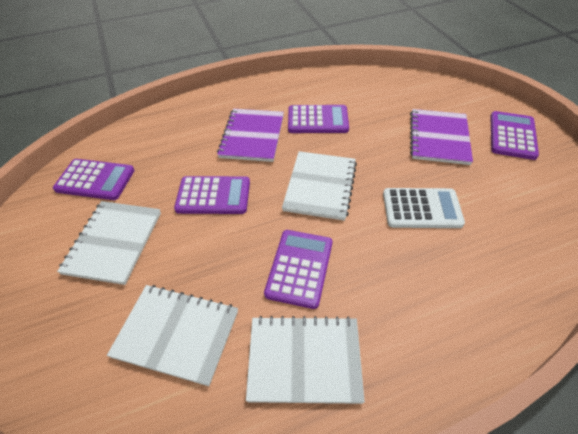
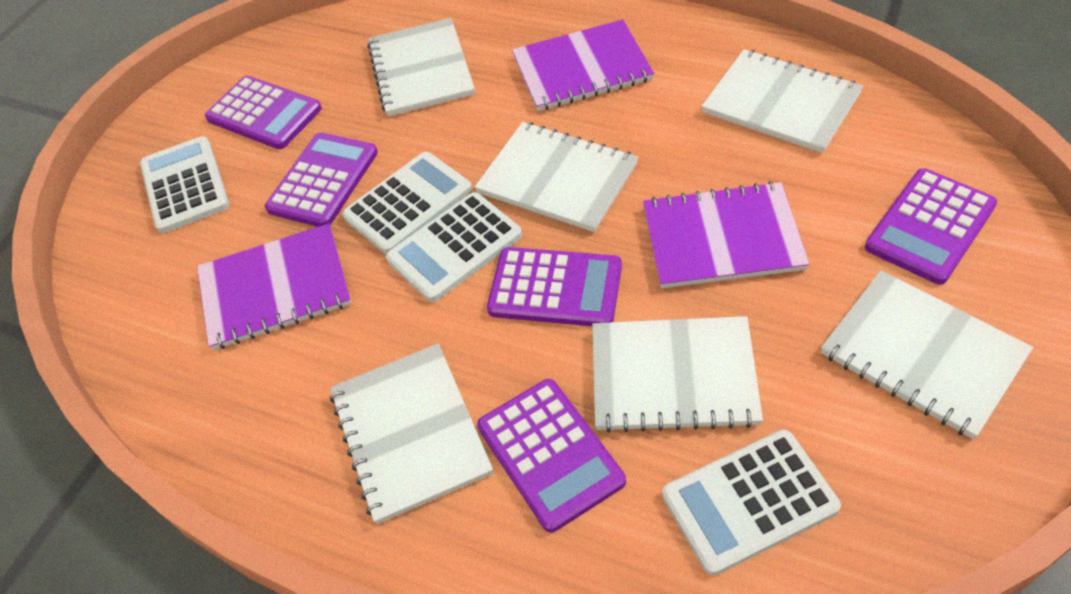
purple notebook: 2 -> 3
white calculator: 1 -> 4
white notebook: 4 -> 6

